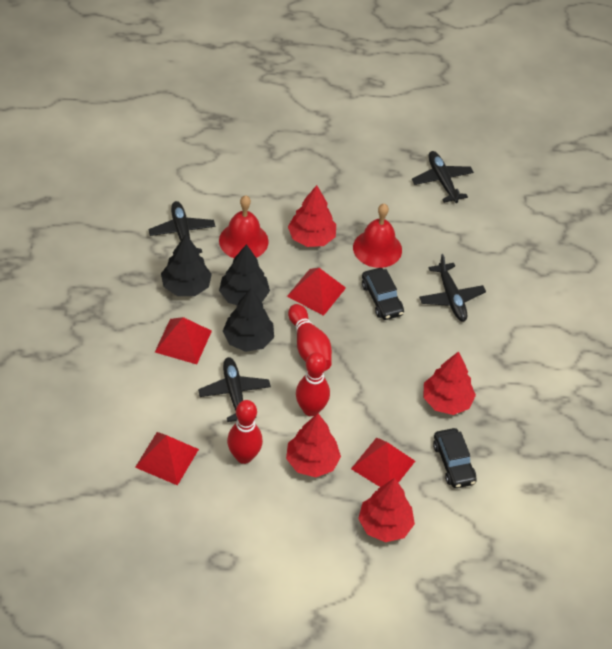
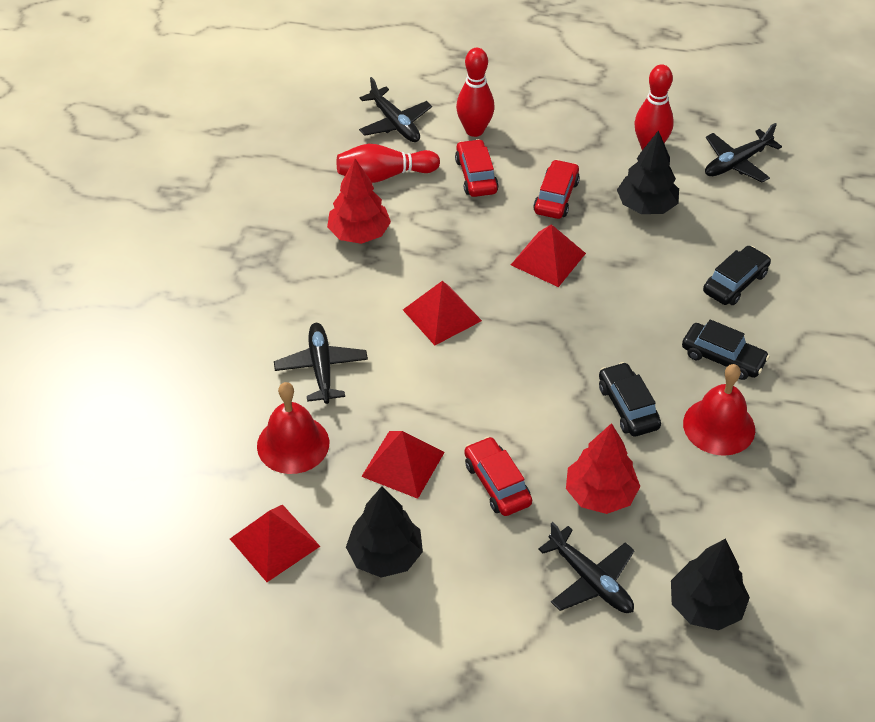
black car: 2 -> 3
red car: 0 -> 3
red tree: 4 -> 2

